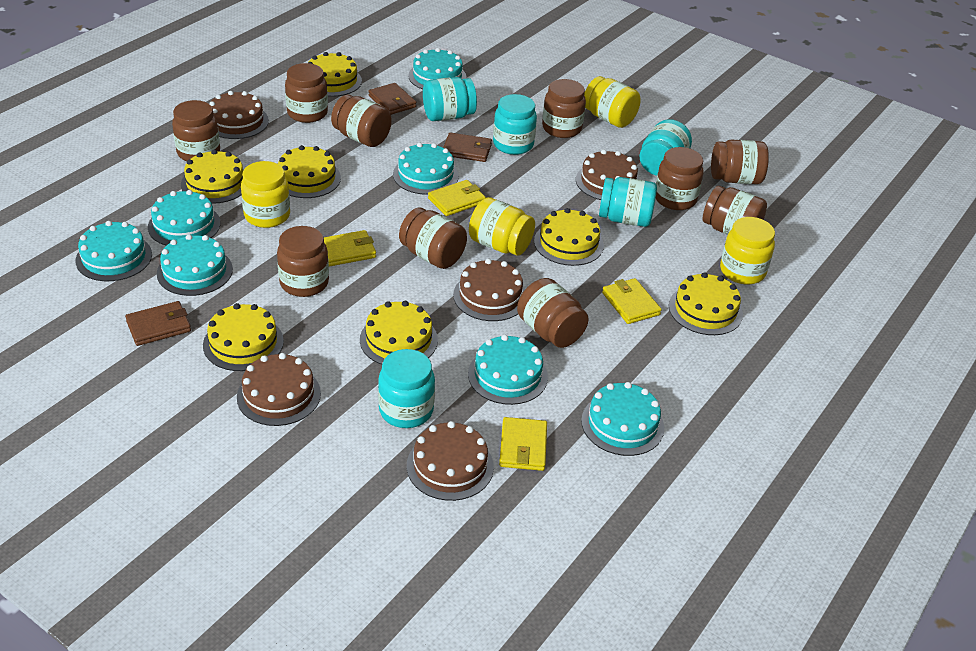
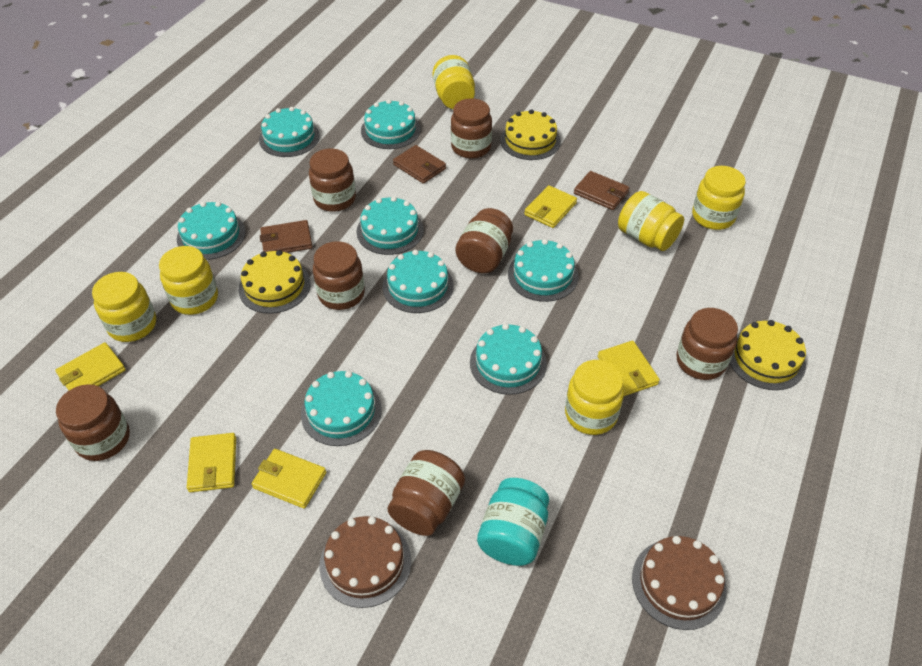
brown cake: 5 -> 2
brown jar: 10 -> 7
turquoise cake: 7 -> 8
turquoise jar: 5 -> 1
yellow cake: 7 -> 3
yellow jar: 4 -> 6
yellow wallet: 4 -> 5

